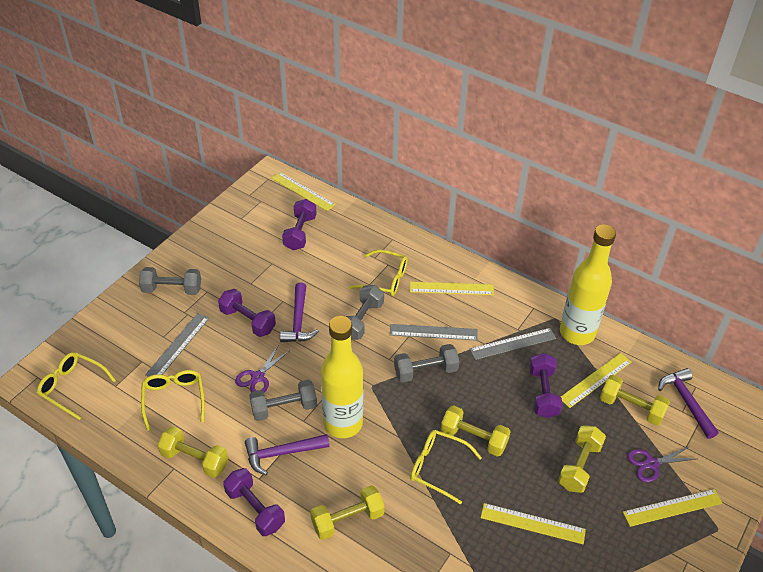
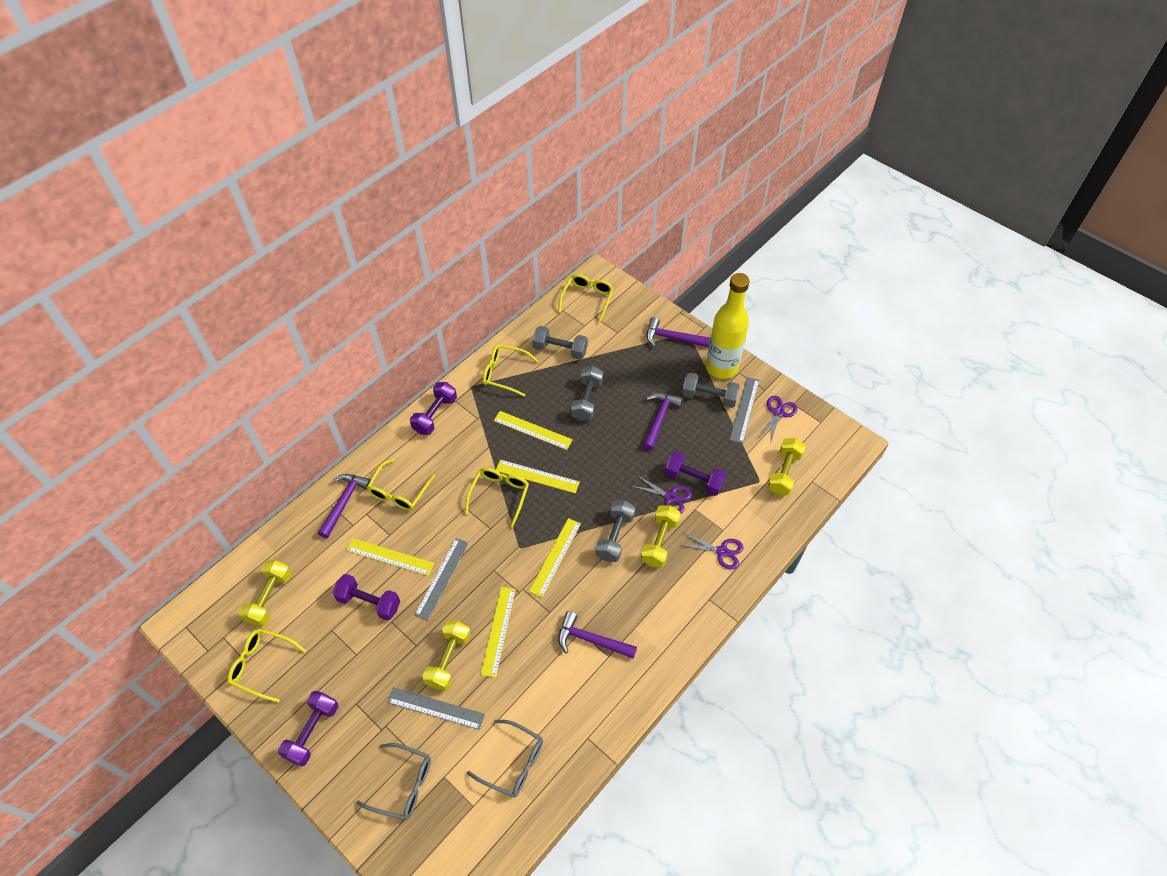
grey glasses: 0 -> 2
purple hammer: 3 -> 4
purple scissors: 2 -> 3
yellow bottle: 2 -> 1
yellow dumbbell: 5 -> 4
yellow glasses: 4 -> 5

